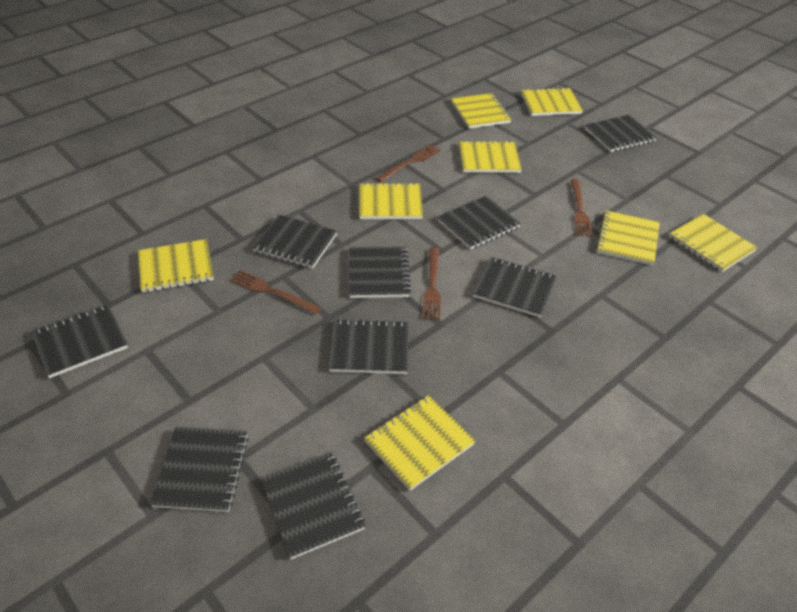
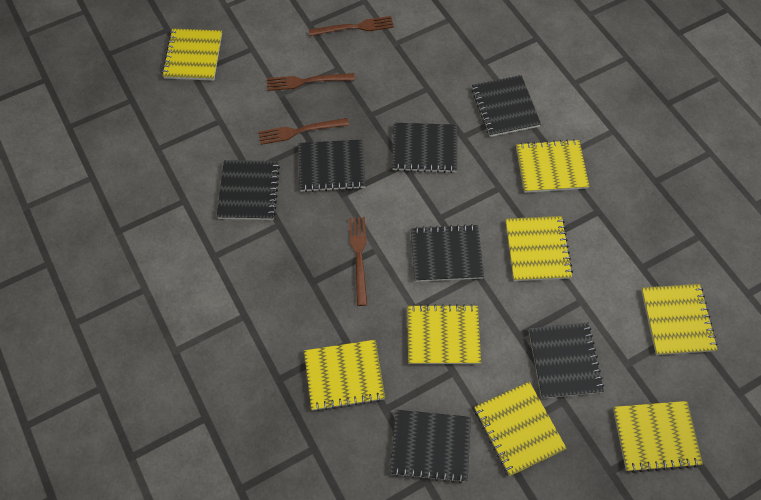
black notebook: 9 -> 7

